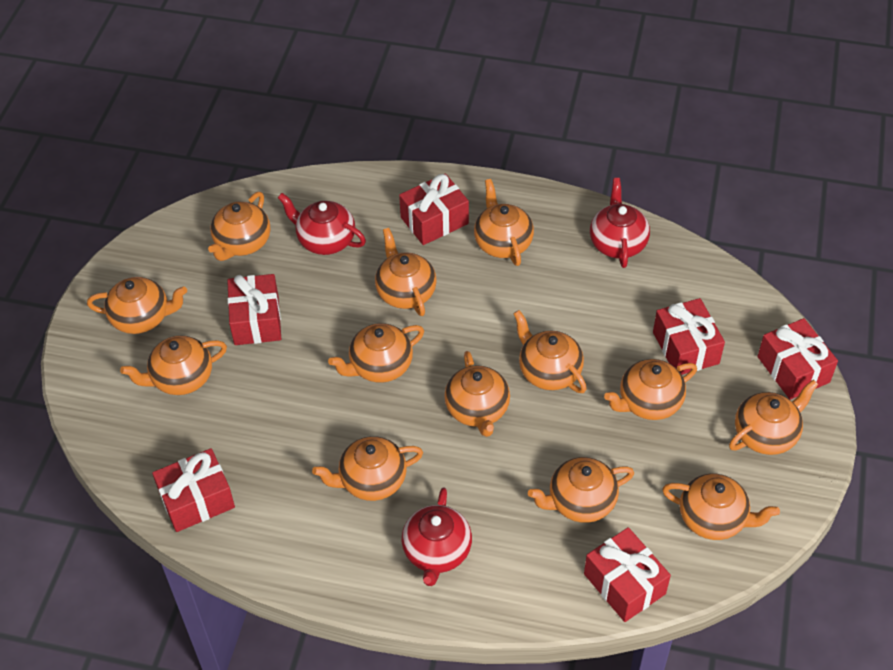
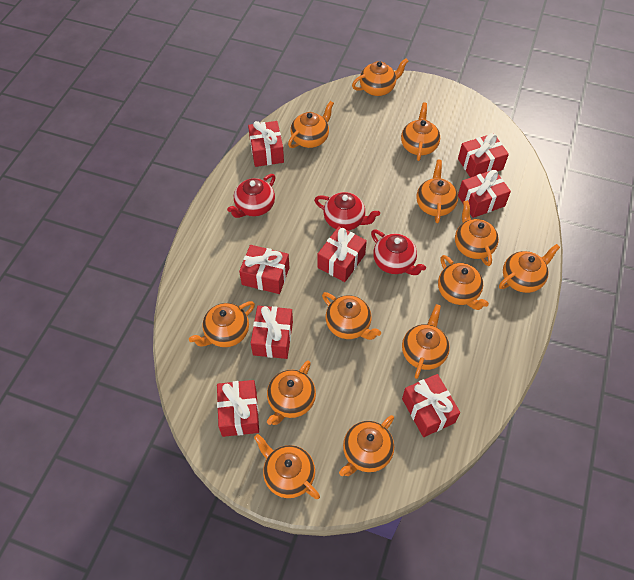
red gift: 6 -> 8

